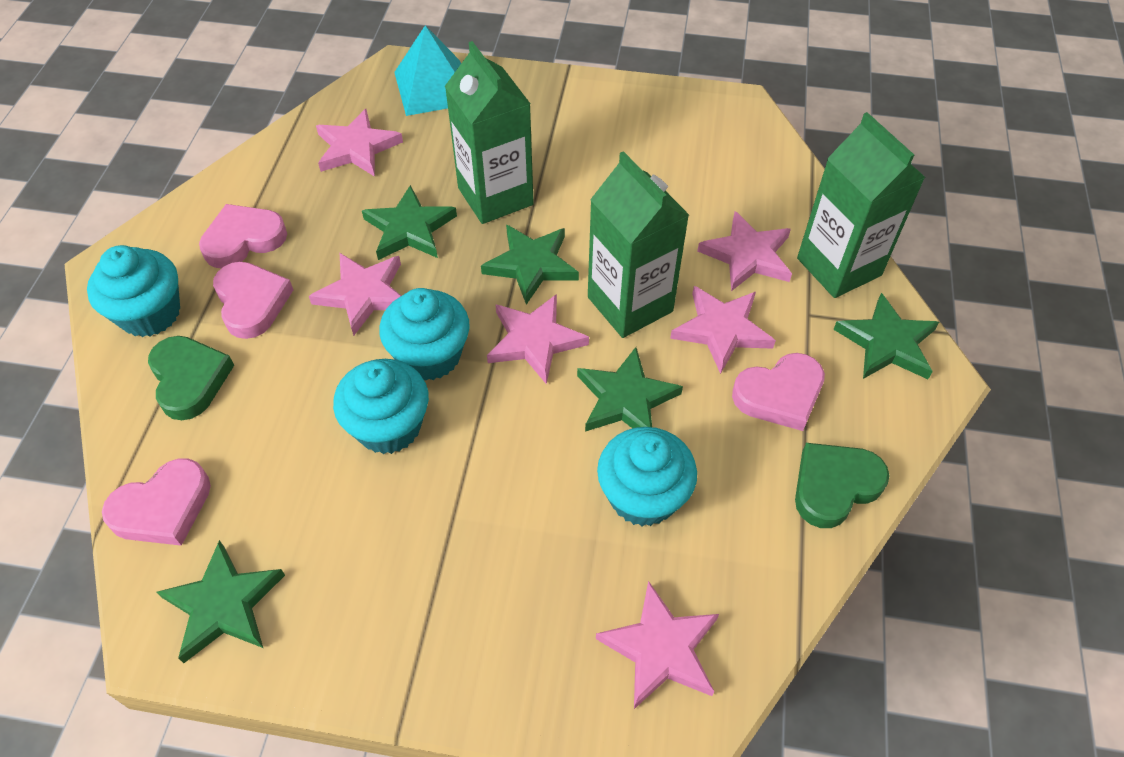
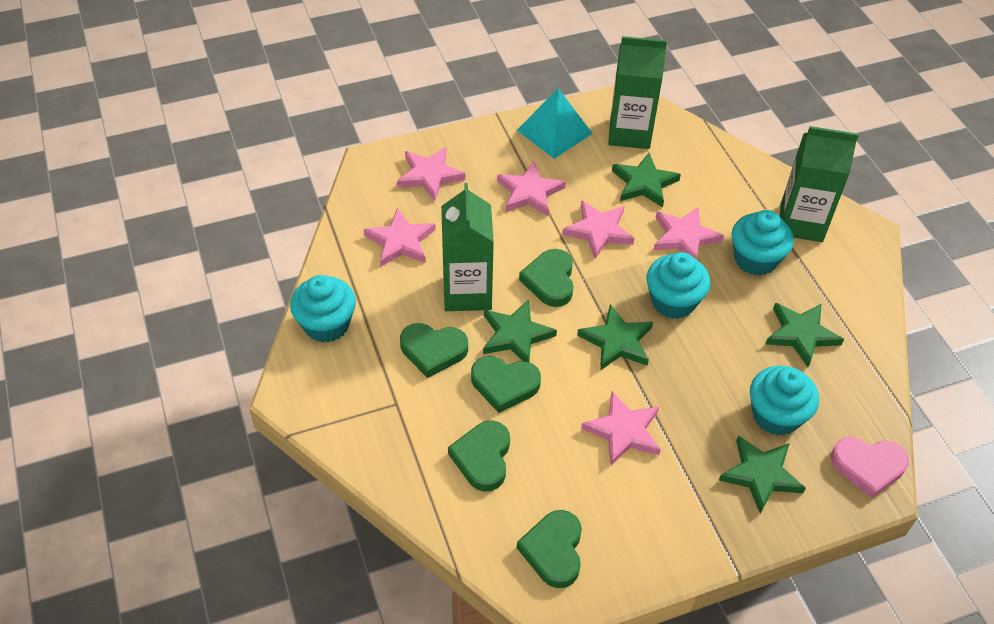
green heart: 2 -> 5
pink heart: 4 -> 1

